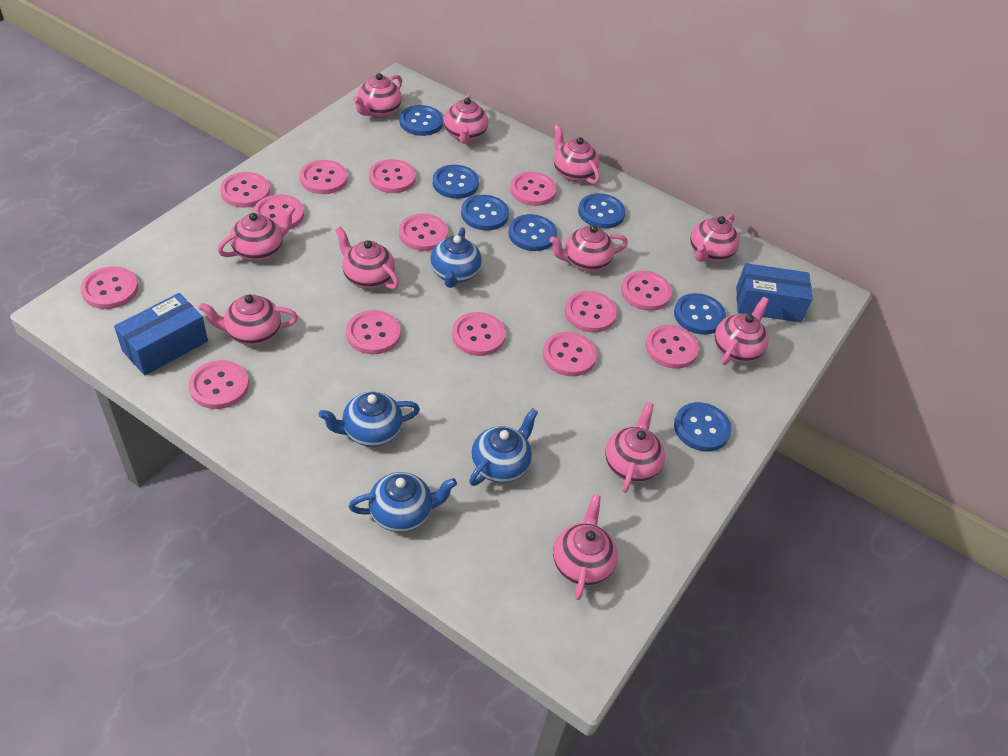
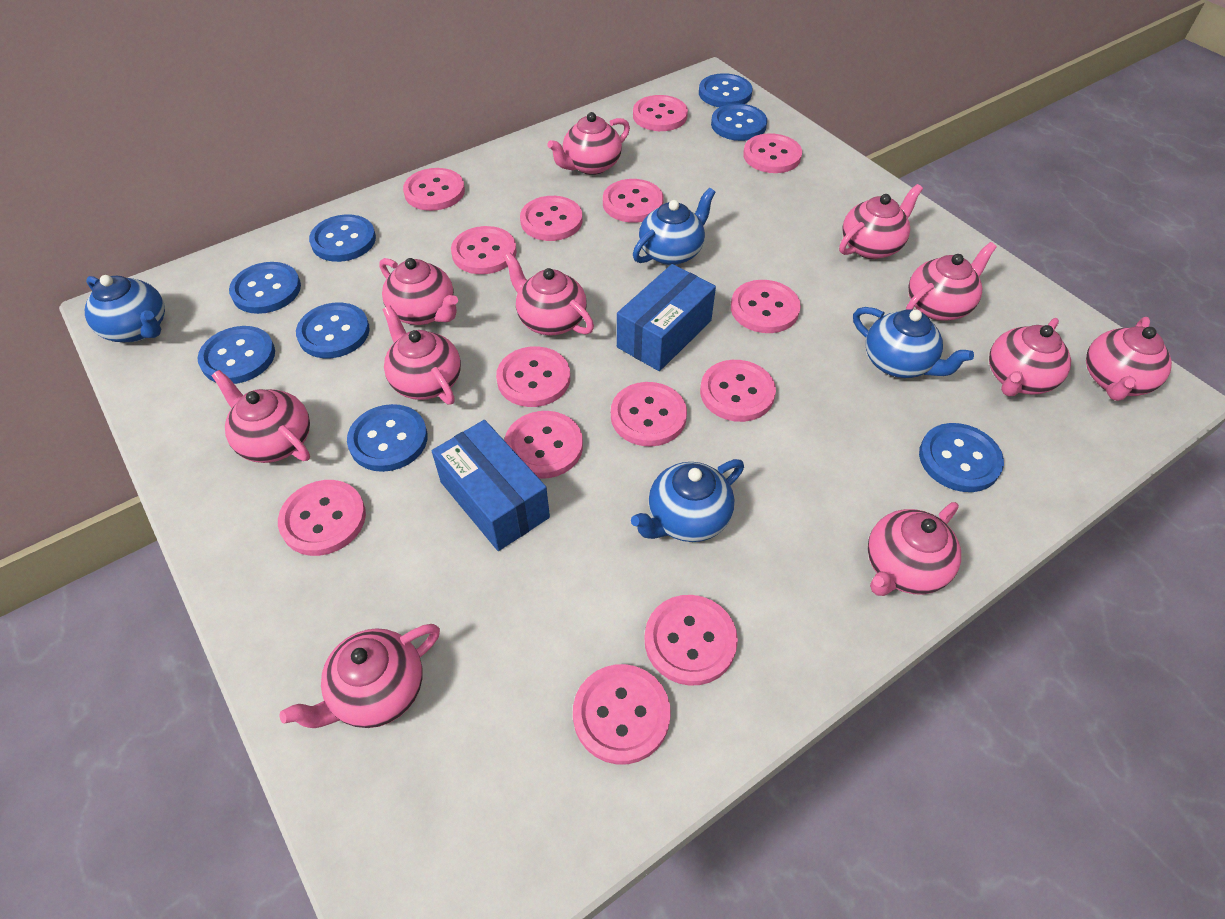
blue button: 7 -> 8

